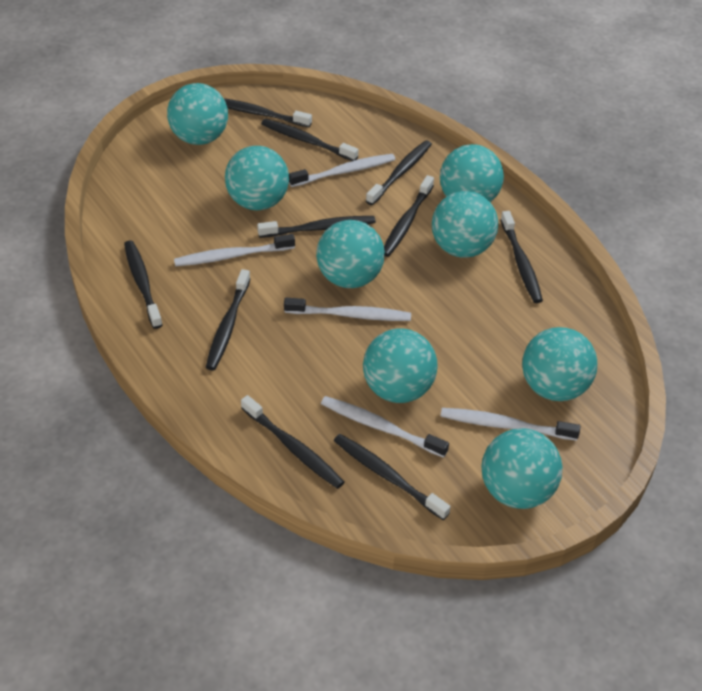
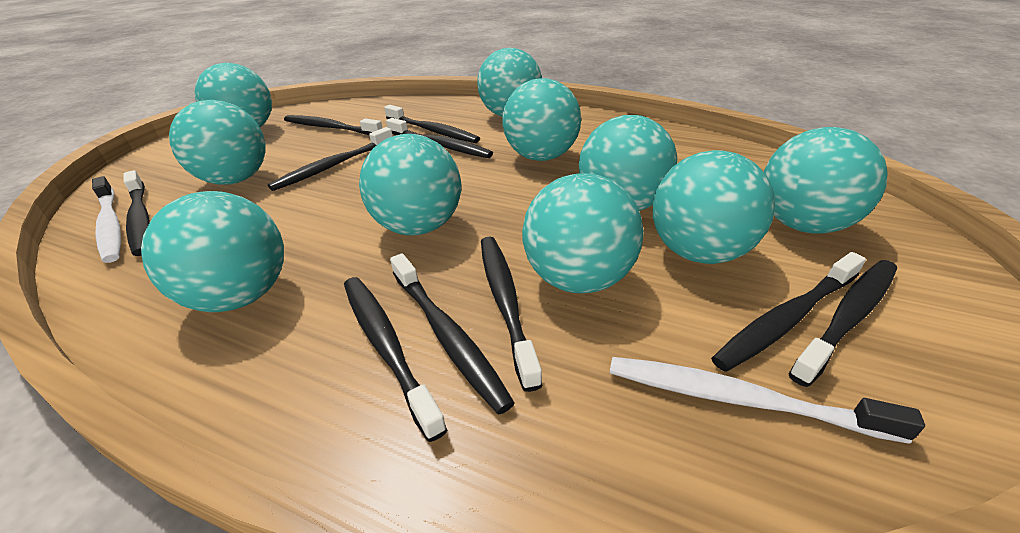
turquoise ball: 8 -> 10
white toothbrush: 5 -> 2

